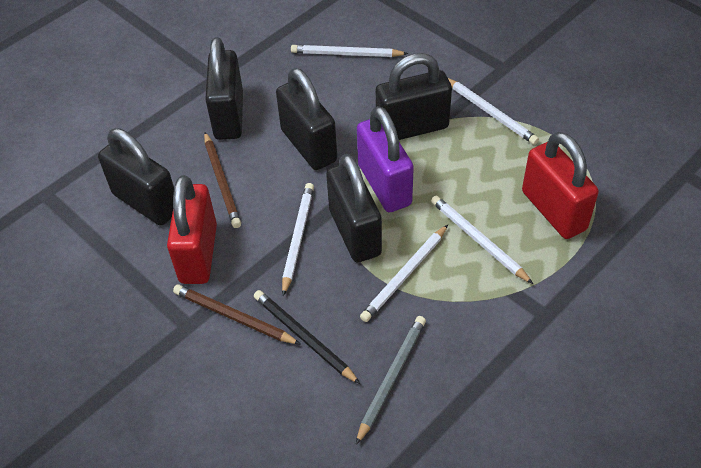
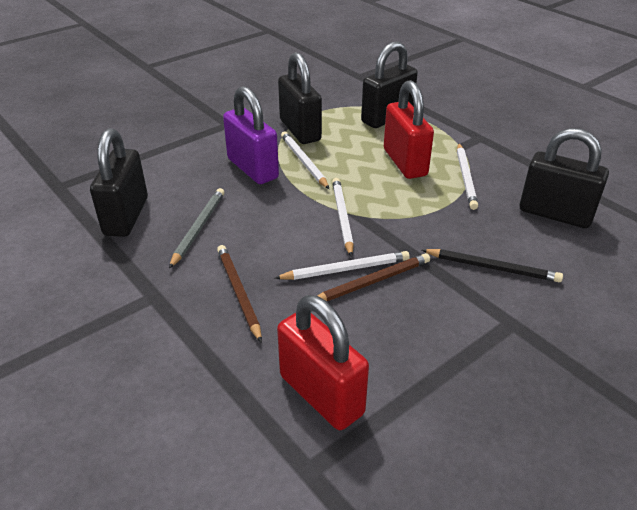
black padlock: 5 -> 4
white pencil: 5 -> 4

